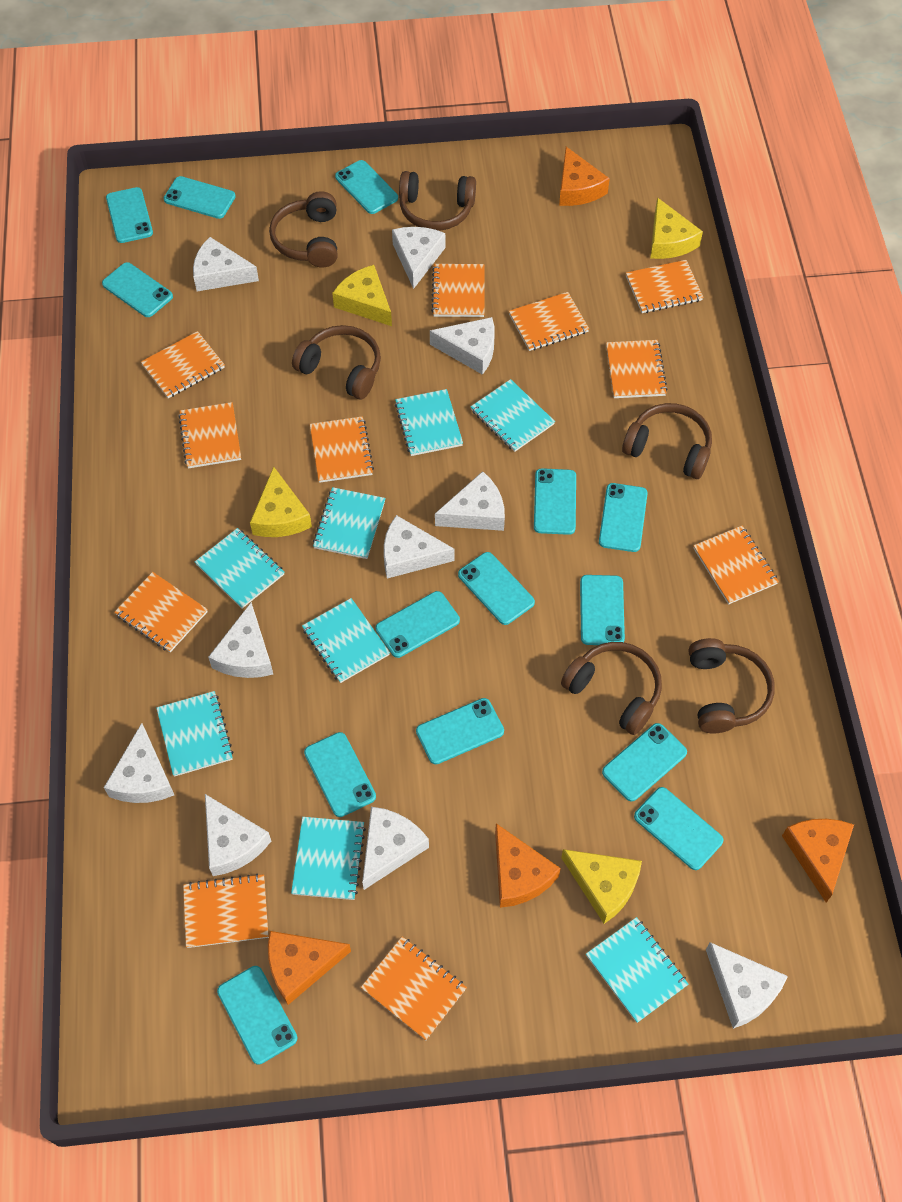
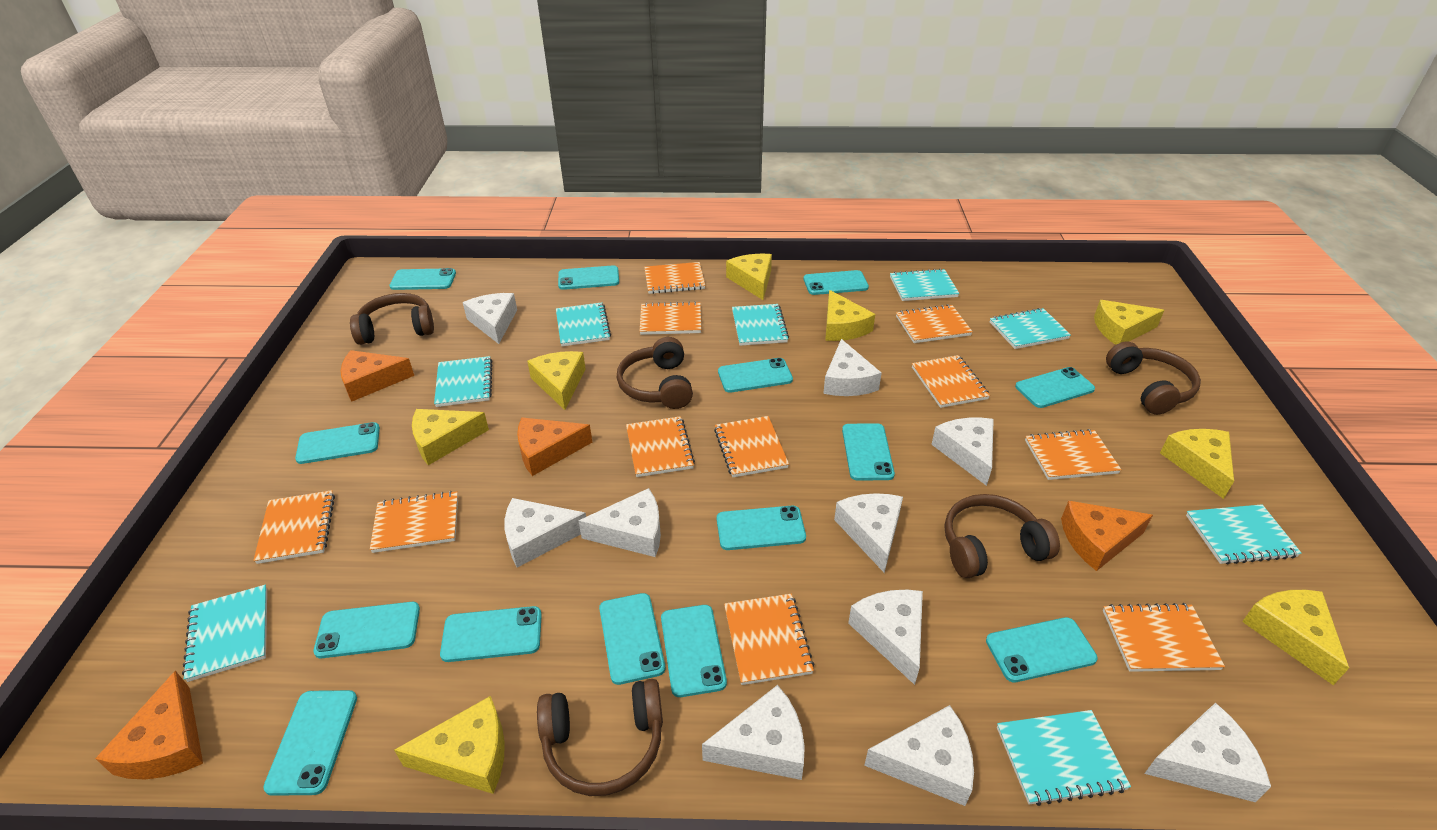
brown headphones: 6 -> 5
yellow cheese: 4 -> 8

